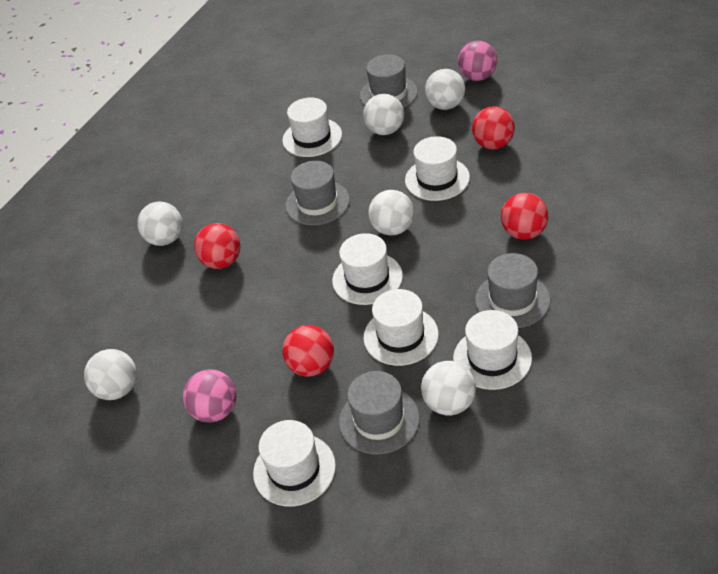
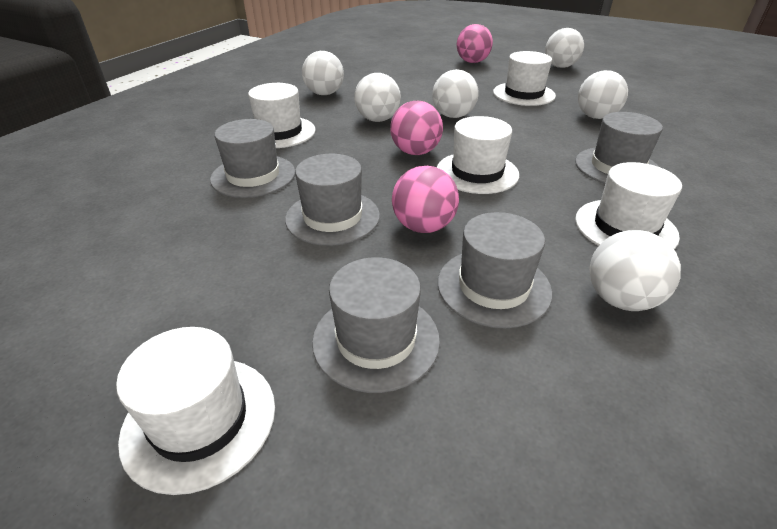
grey hat: 4 -> 5
pink ball: 2 -> 3
red ball: 4 -> 0
white hat: 6 -> 5

